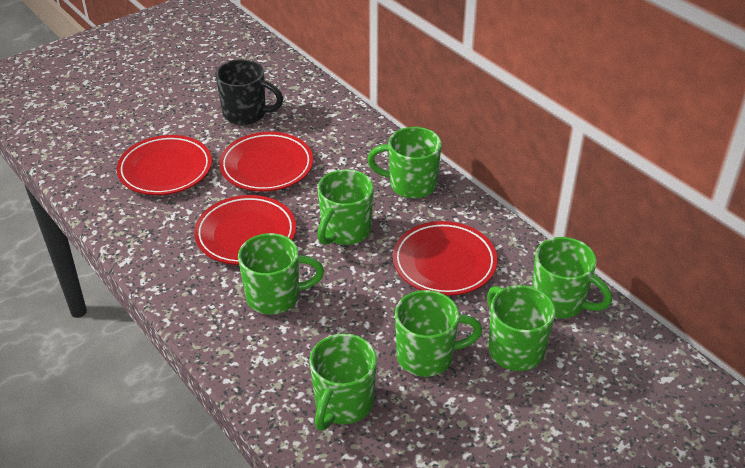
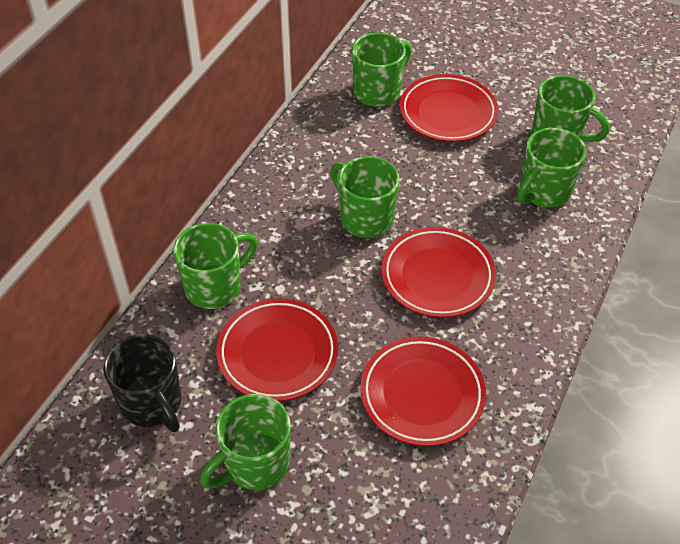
green mug: 7 -> 6

